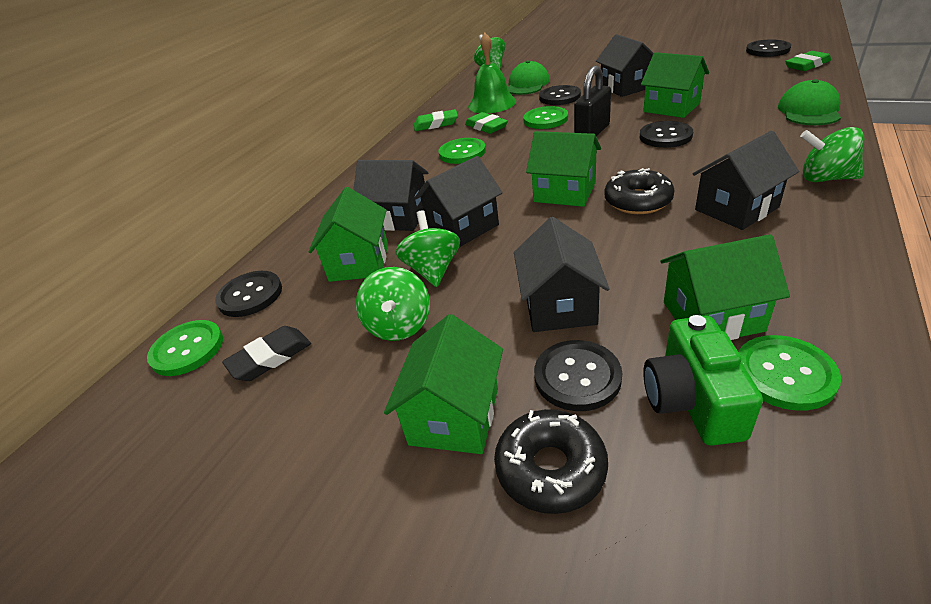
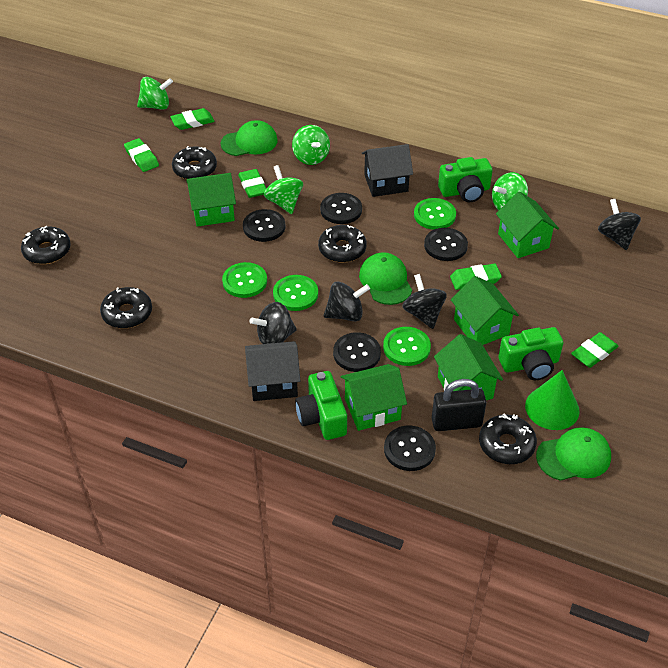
black donut: 2 -> 5
black eraser: 1 -> 0
black house: 5 -> 2
black spinning top: 0 -> 4
green bell: 1 -> 0
green camera: 1 -> 3
green cap: 2 -> 3
green cone: 0 -> 1
green eraser: 3 -> 5

